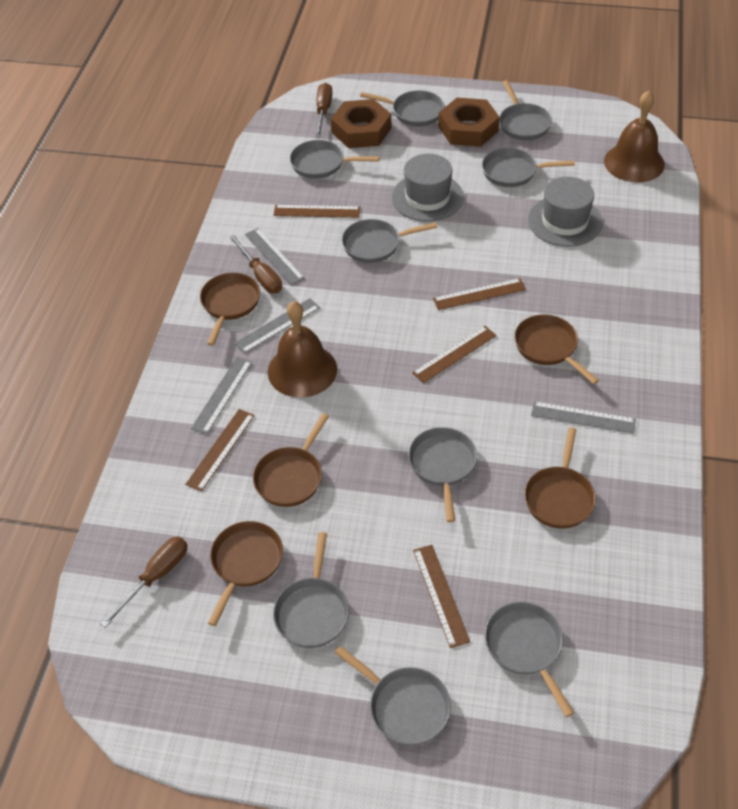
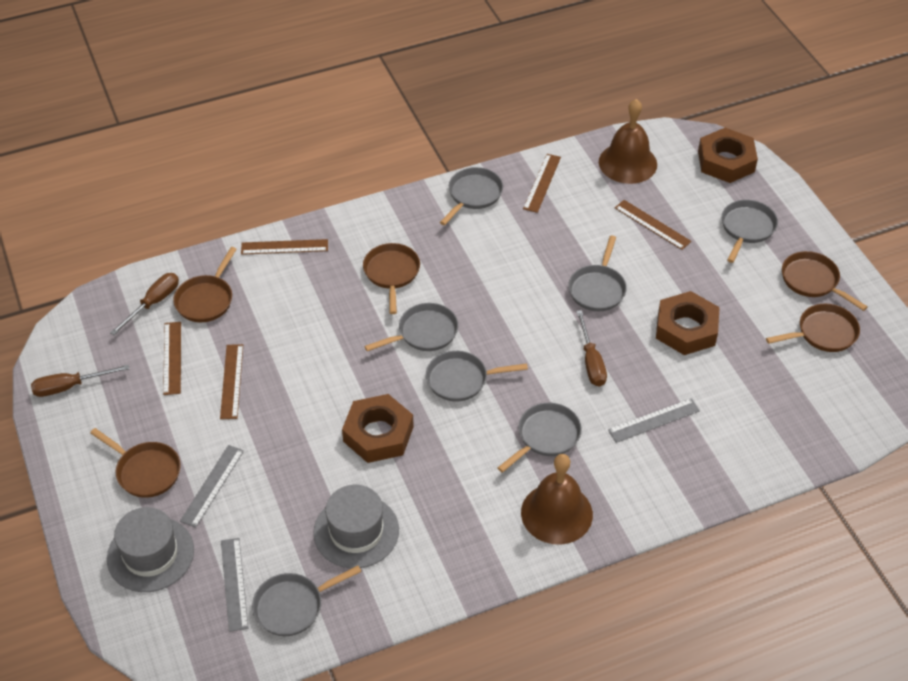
brown nut: 2 -> 3
grey pan: 9 -> 7
grey ruler: 4 -> 3

